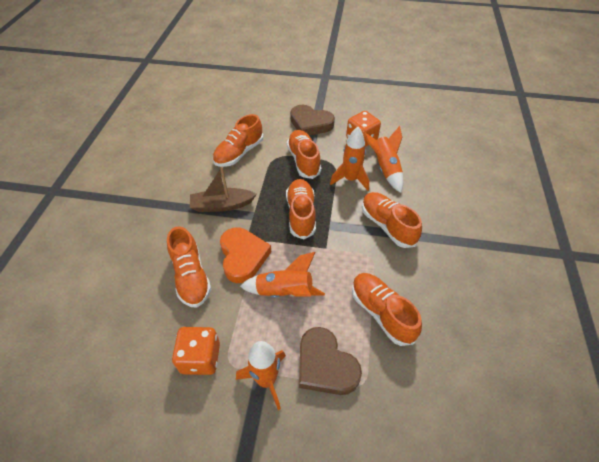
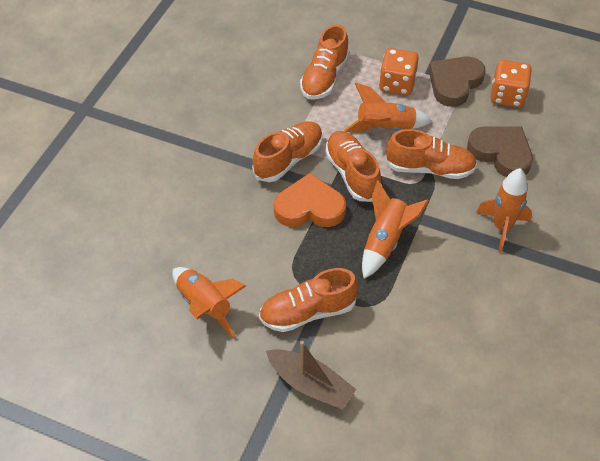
orange shoe: 6 -> 5

